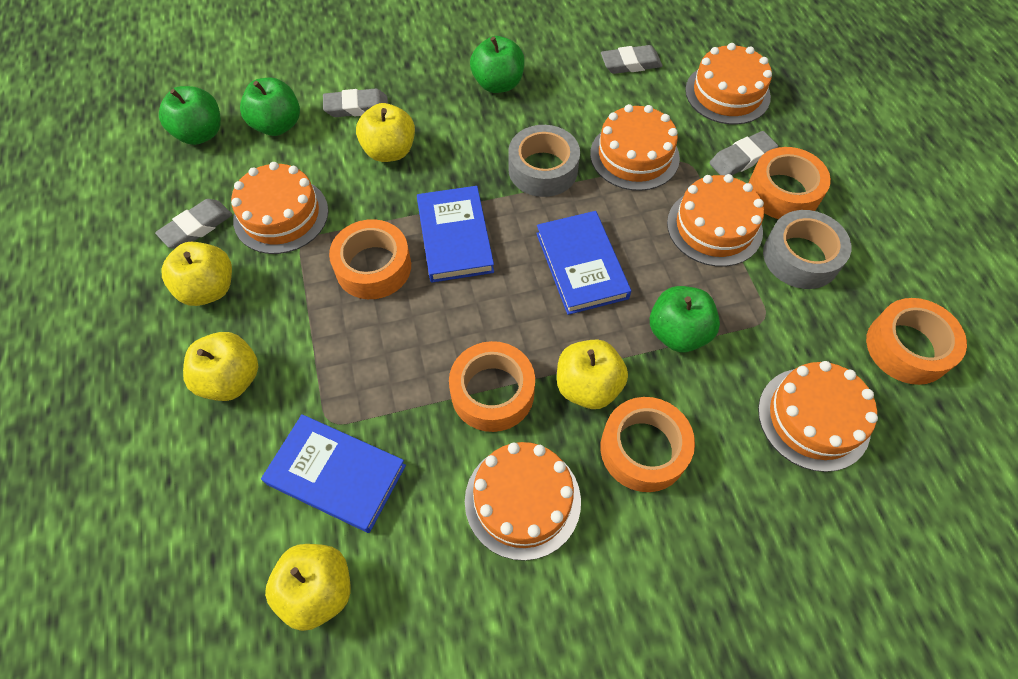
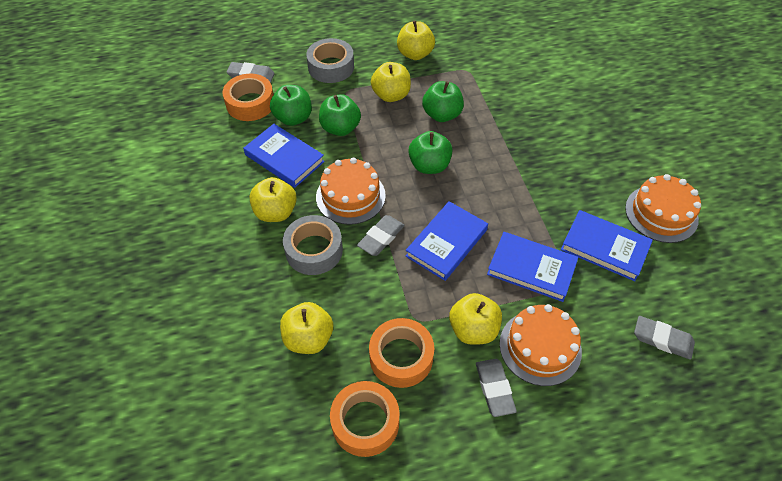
blue book: 3 -> 4
orange cake: 6 -> 3
orange tape: 5 -> 3

